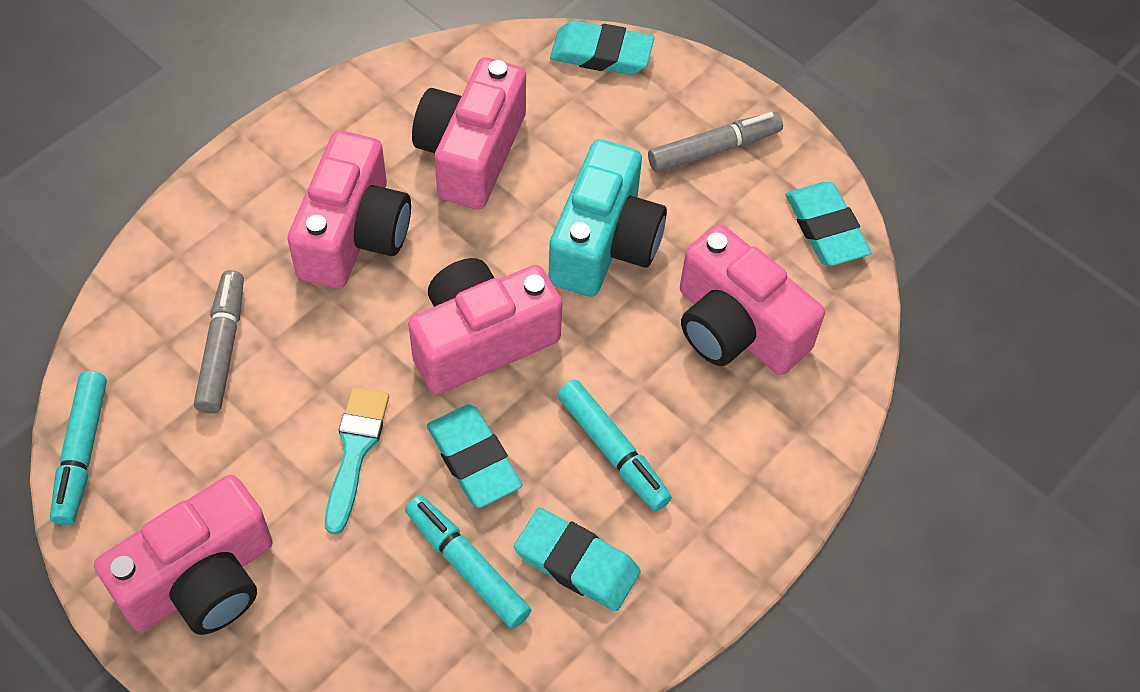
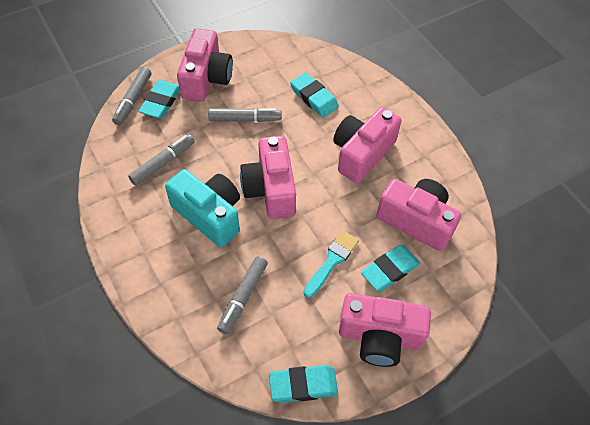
grey marker: 2 -> 4
turquoise marker: 3 -> 0

